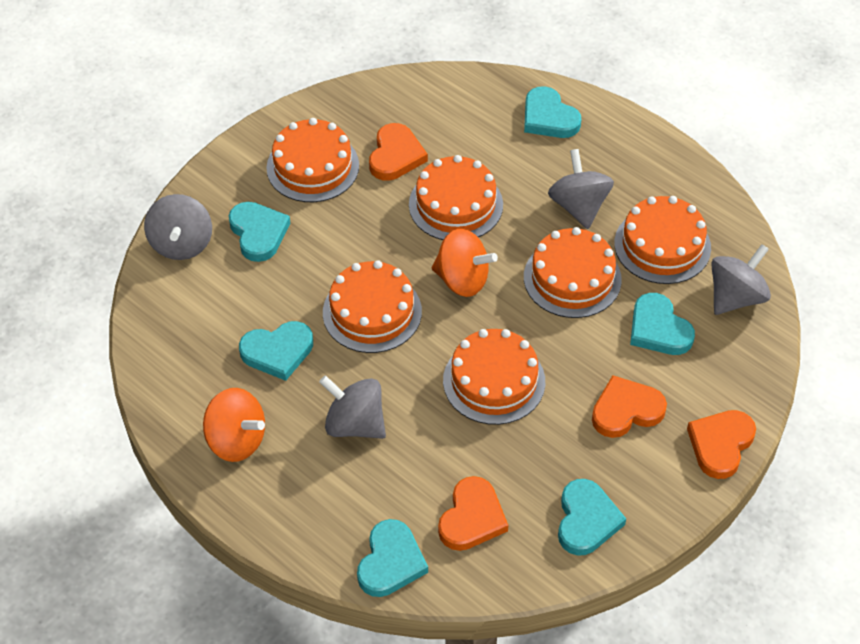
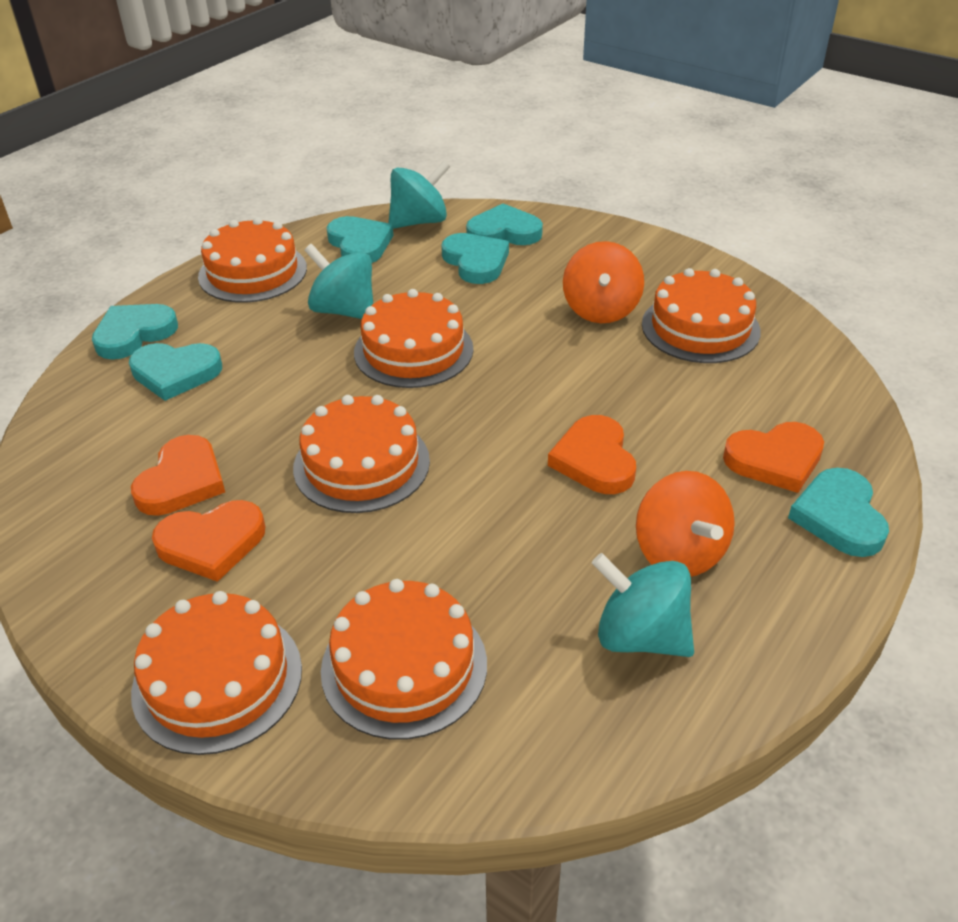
grey spinning top: 4 -> 0
turquoise spinning top: 0 -> 3

